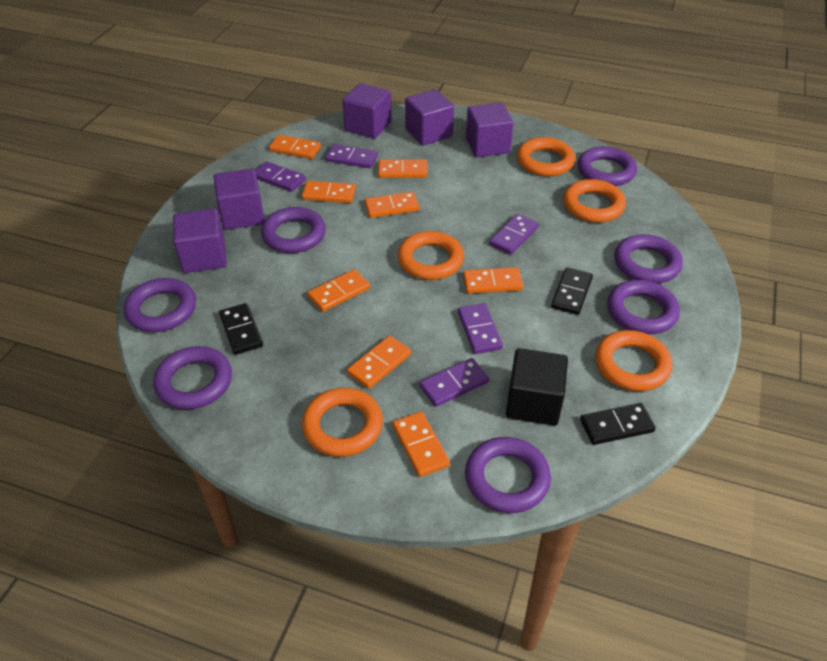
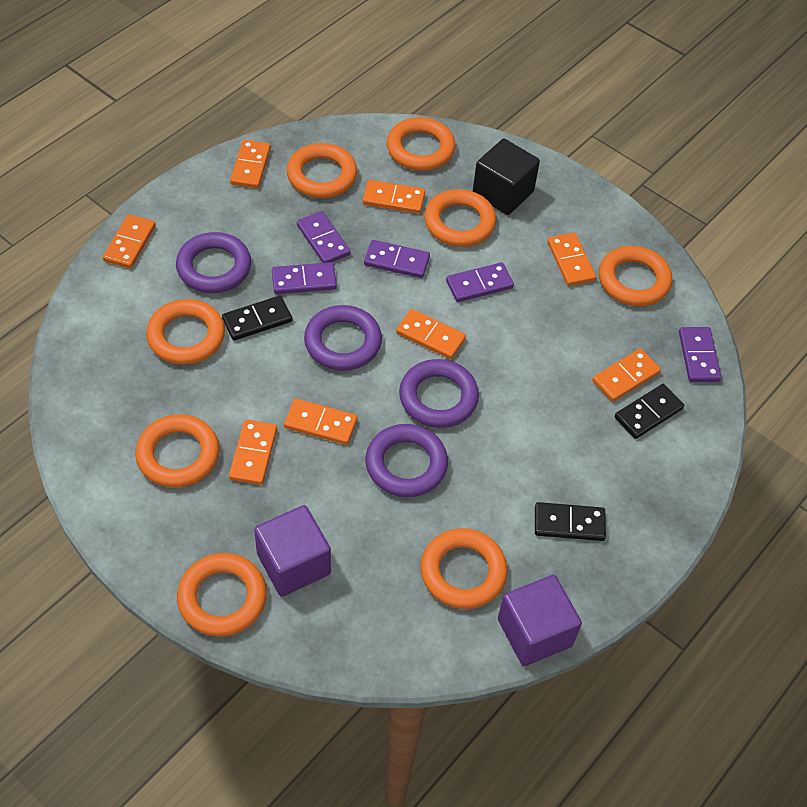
orange ring: 5 -> 8
purple cube: 5 -> 2
purple ring: 7 -> 4

